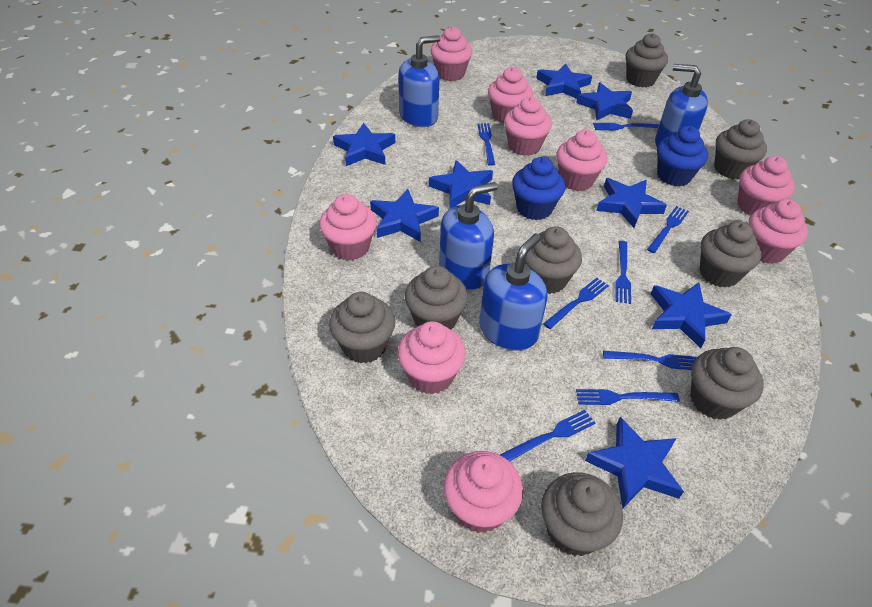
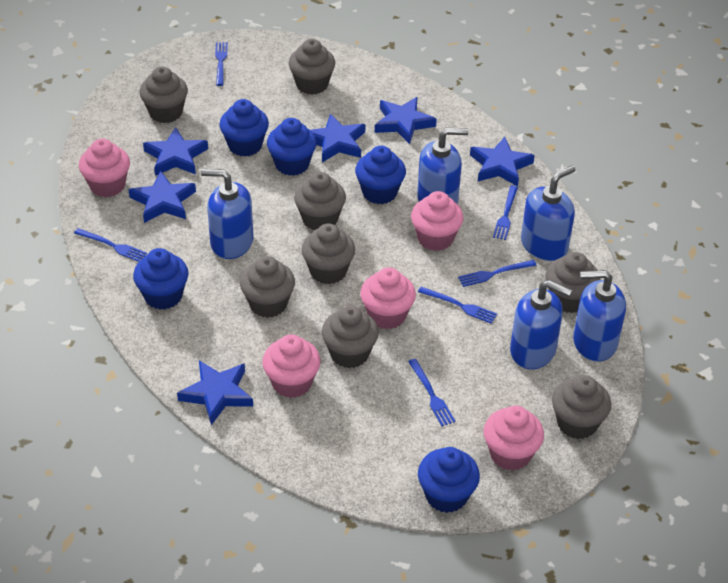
blue cupcake: 2 -> 5
blue fork: 8 -> 6
blue soap dispenser: 4 -> 5
blue star: 8 -> 6
pink cupcake: 9 -> 5

